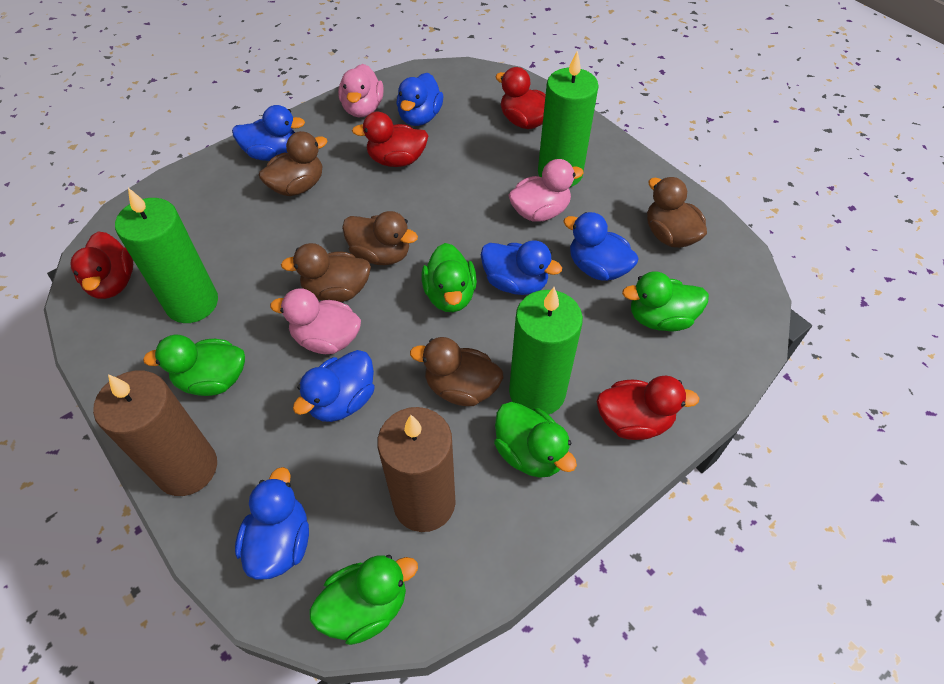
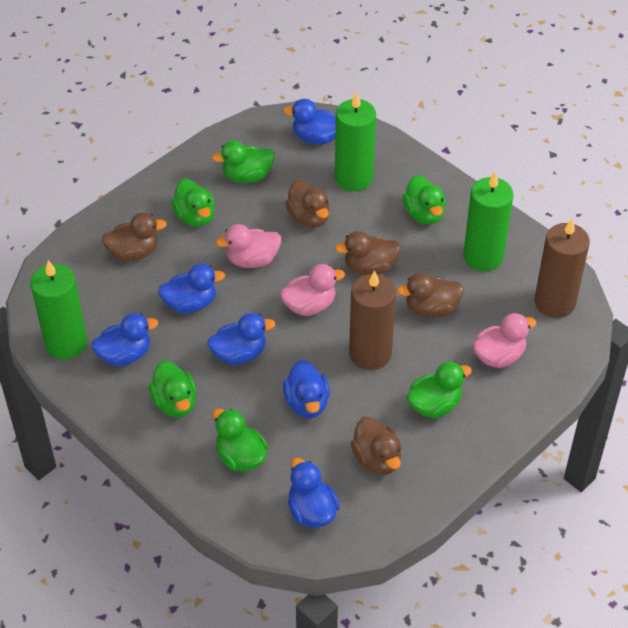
green duck: 5 -> 6
red duck: 4 -> 0

